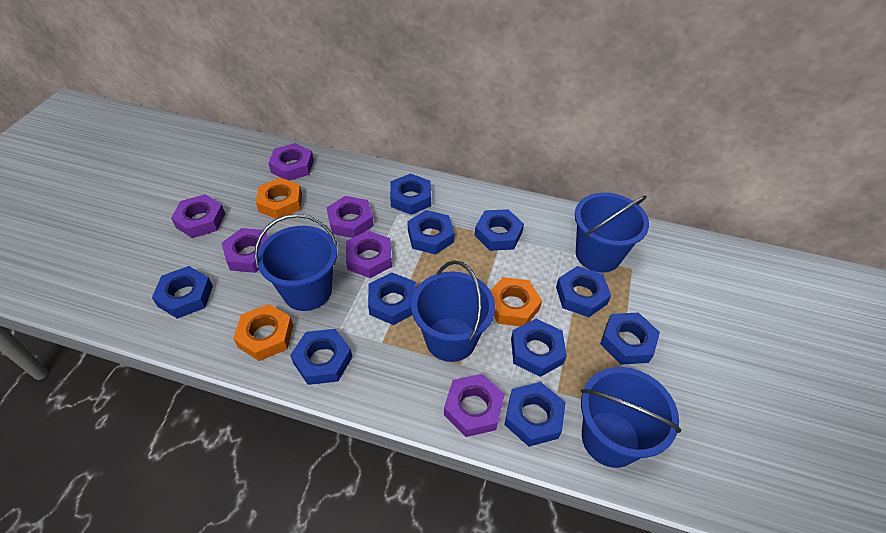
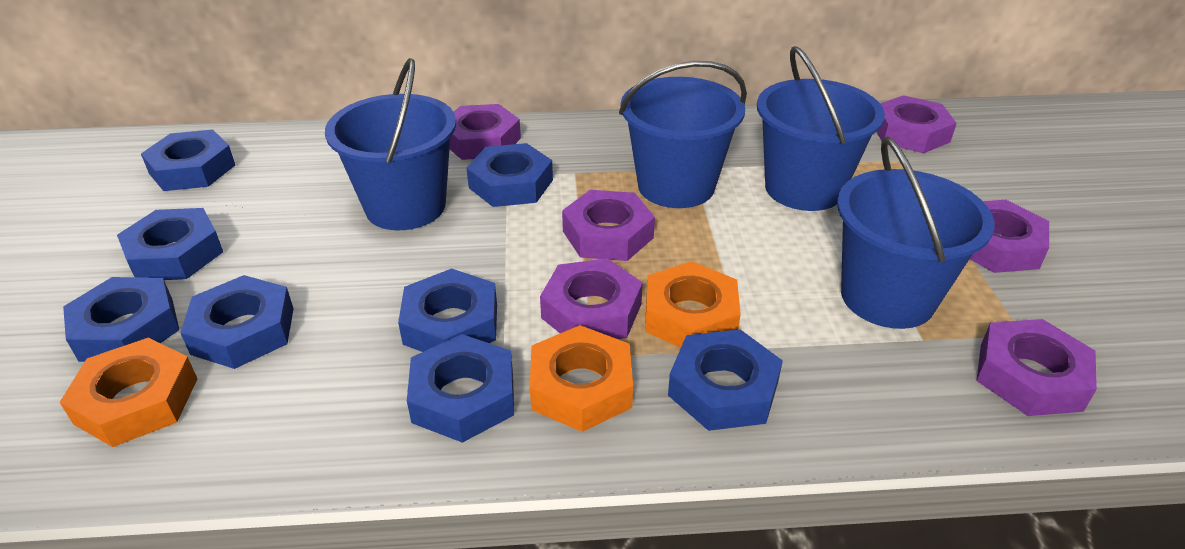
blue nut: 10 -> 8

